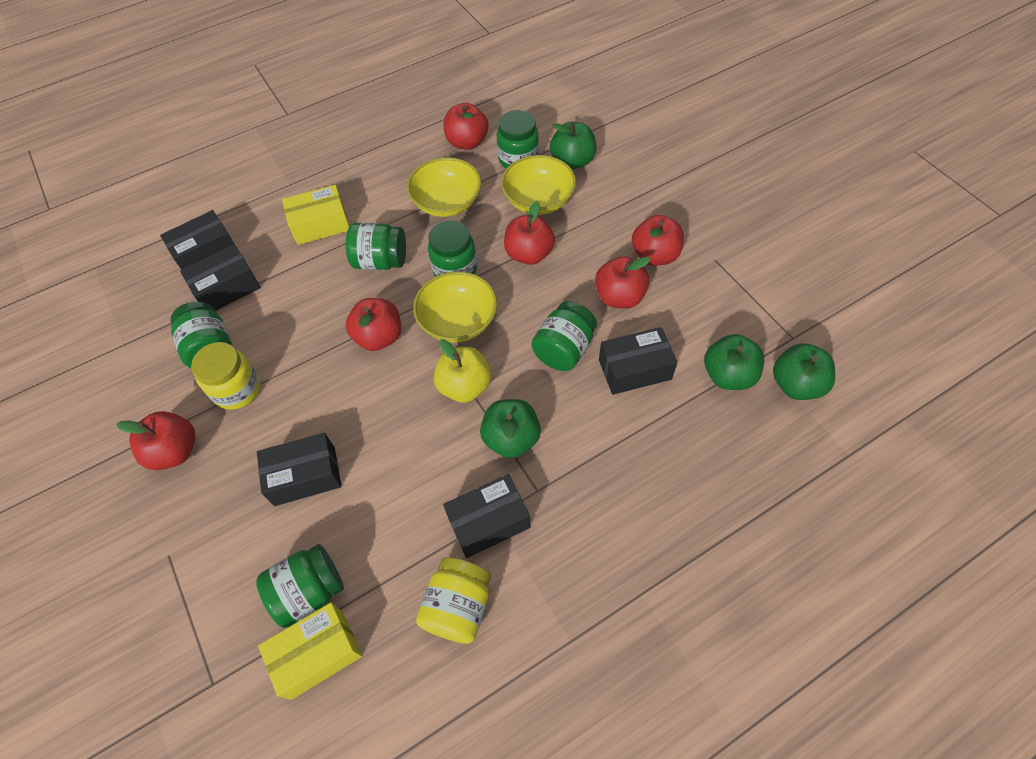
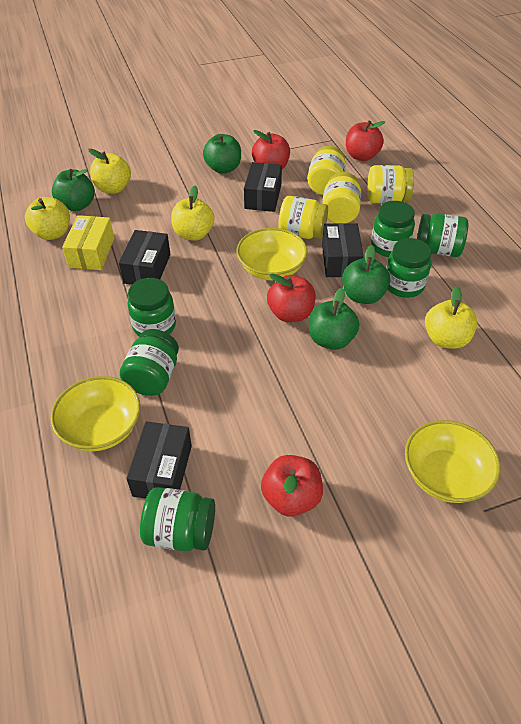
black box: 5 -> 4
red apple: 6 -> 4
yellow apple: 1 -> 4
yellow box: 2 -> 1
yellow jar: 2 -> 4

